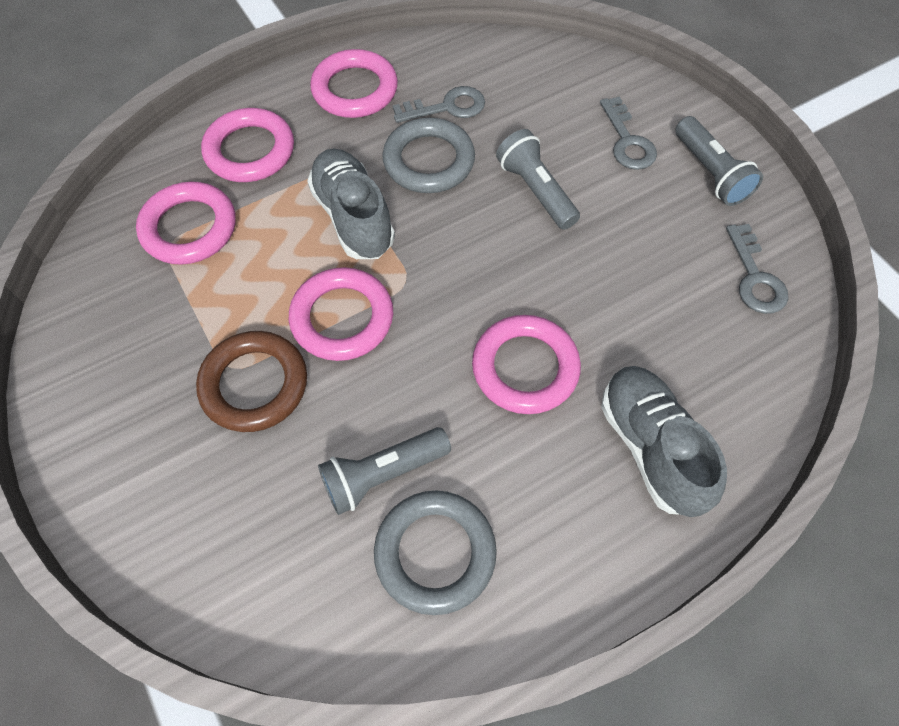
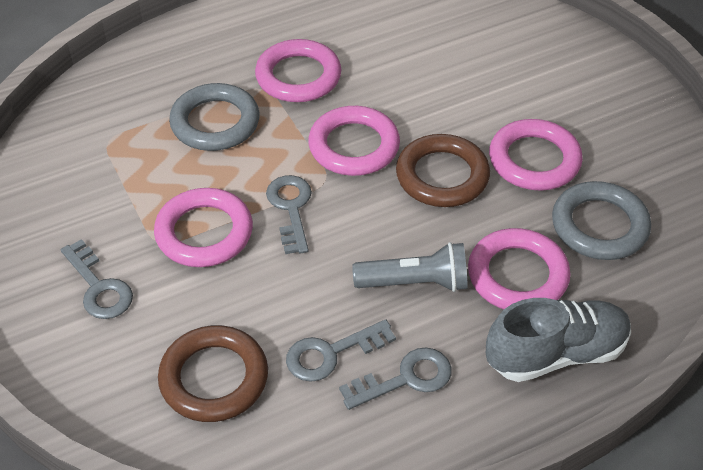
brown ring: 1 -> 2
grey flashlight: 3 -> 1
grey key: 3 -> 4
grey shoe: 2 -> 1

